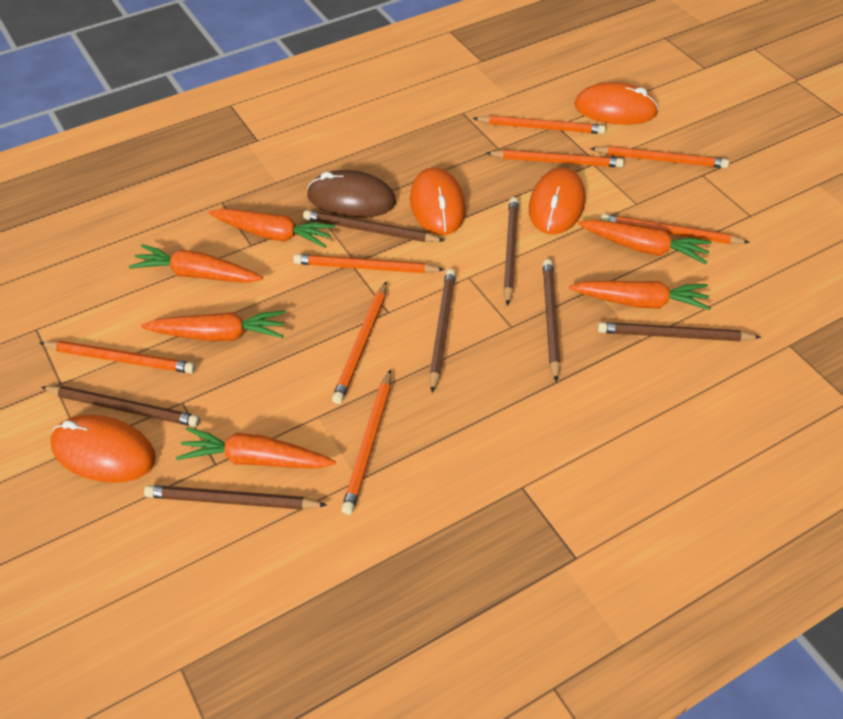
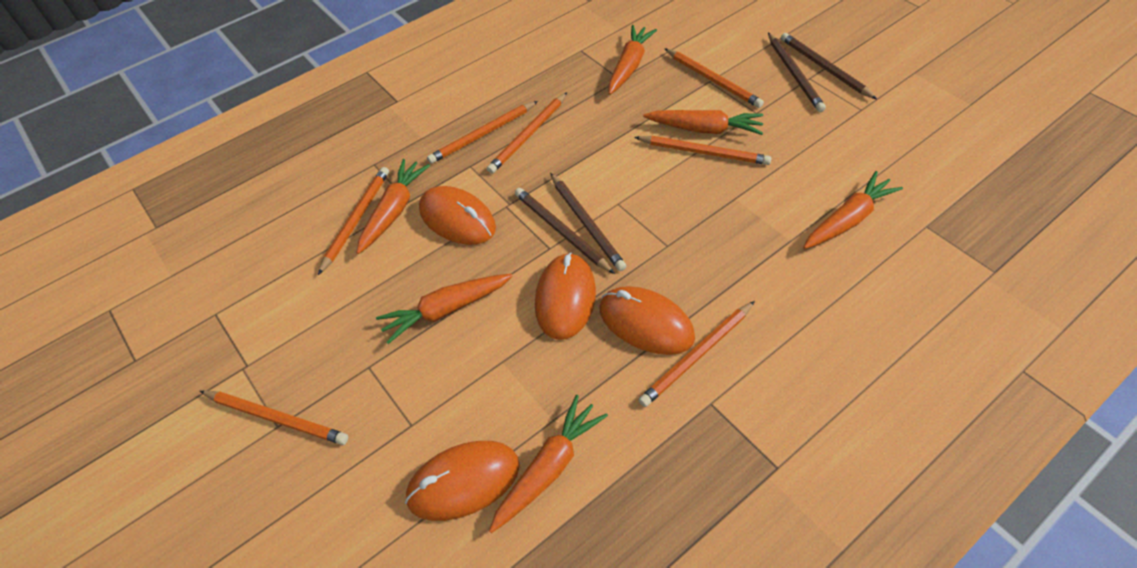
brown mouse: 1 -> 0
brown pencil: 7 -> 4
orange pencil: 8 -> 7

